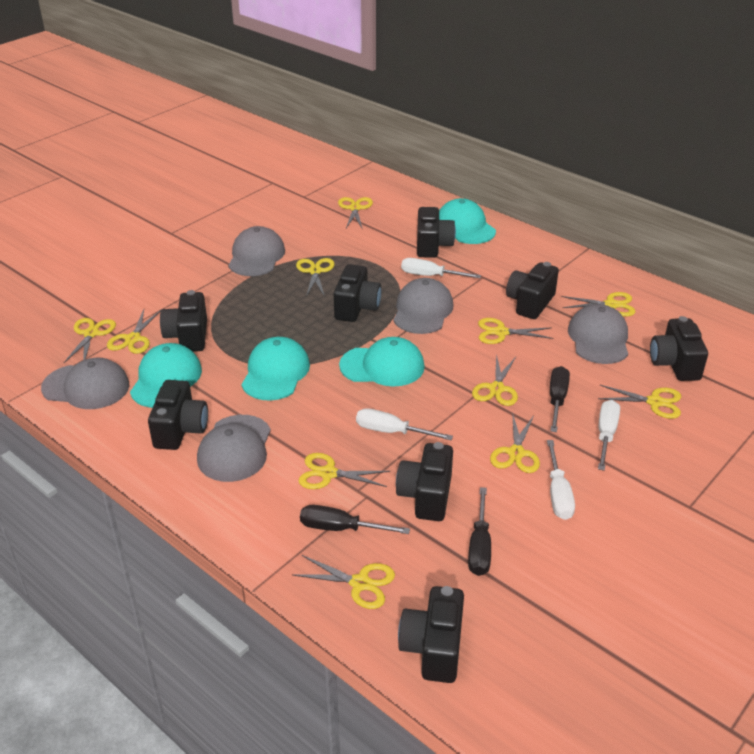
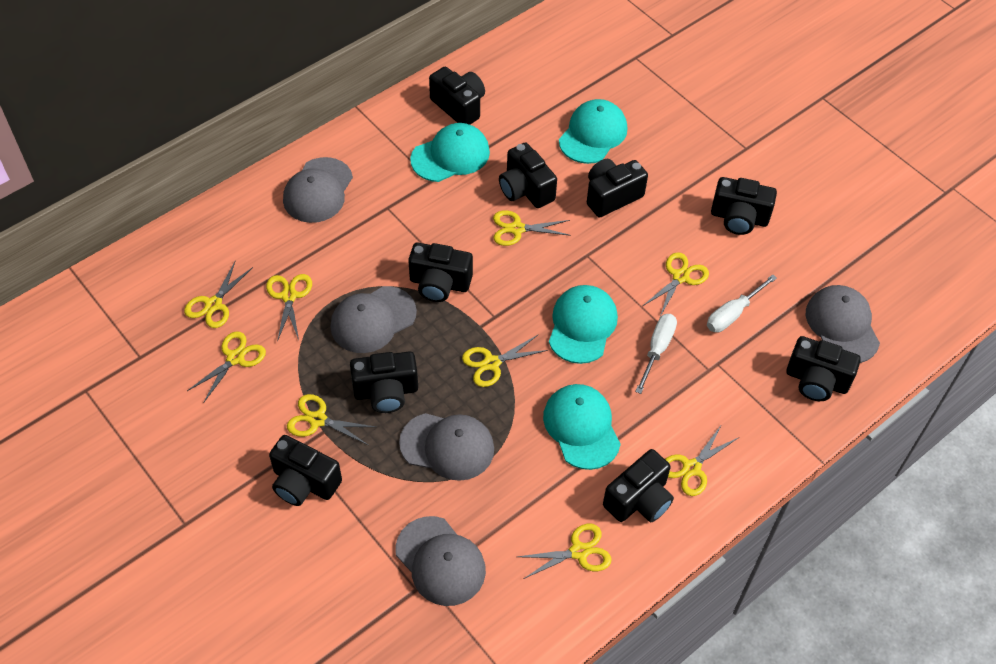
black camera: 8 -> 9
black screwdriver: 3 -> 0
white screwdriver: 4 -> 2
yellow scissors: 11 -> 9

